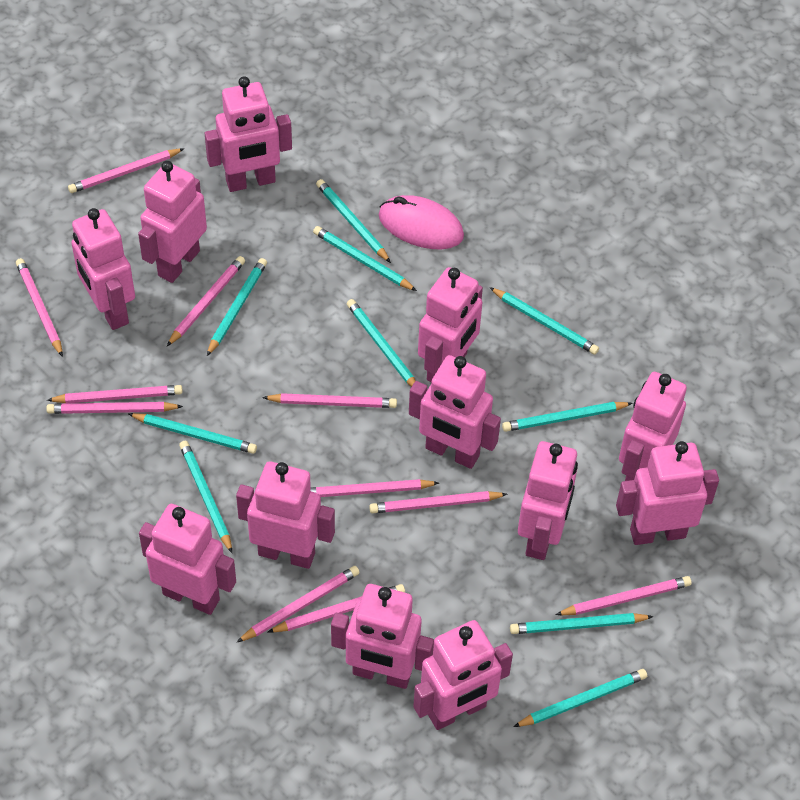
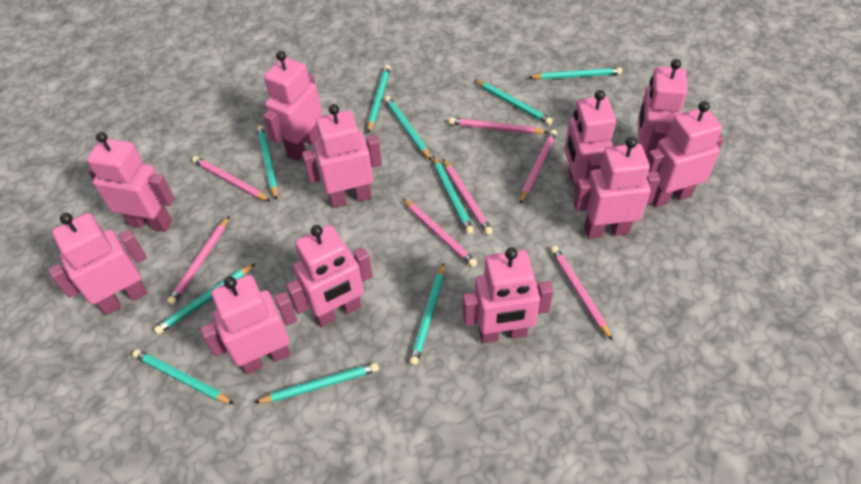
pink mouse: 1 -> 0
pink pencil: 11 -> 7
pink robot: 12 -> 11

